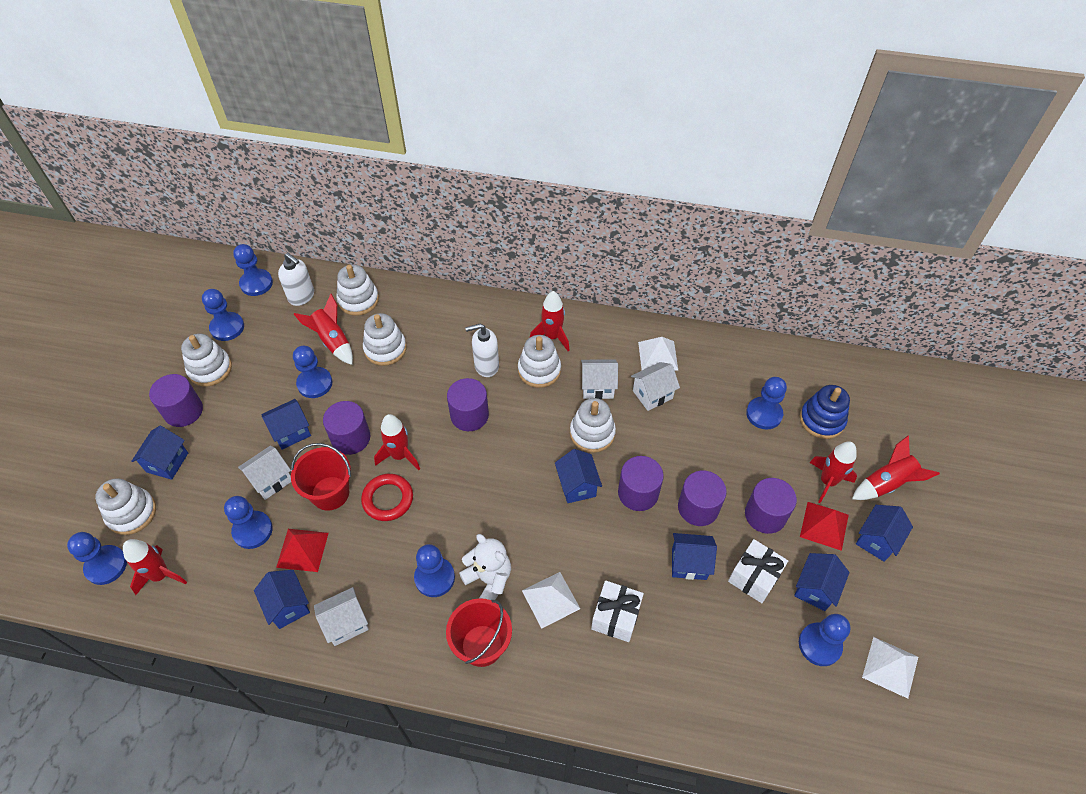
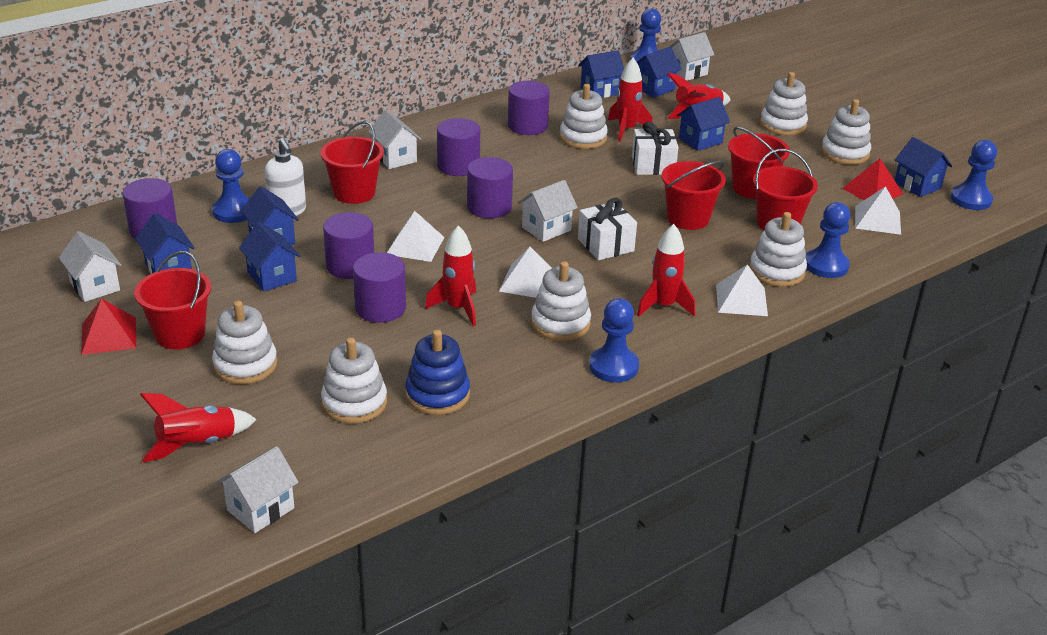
blue pawn: 8 -> 5
red bucket: 2 -> 5
red ring: 1 -> 0
red rocket: 6 -> 5
white house: 4 -> 5
white pyramid: 3 -> 4
white soap dispenser: 2 -> 1
white stacking toy: 6 -> 7
white teddy bear: 1 -> 0

